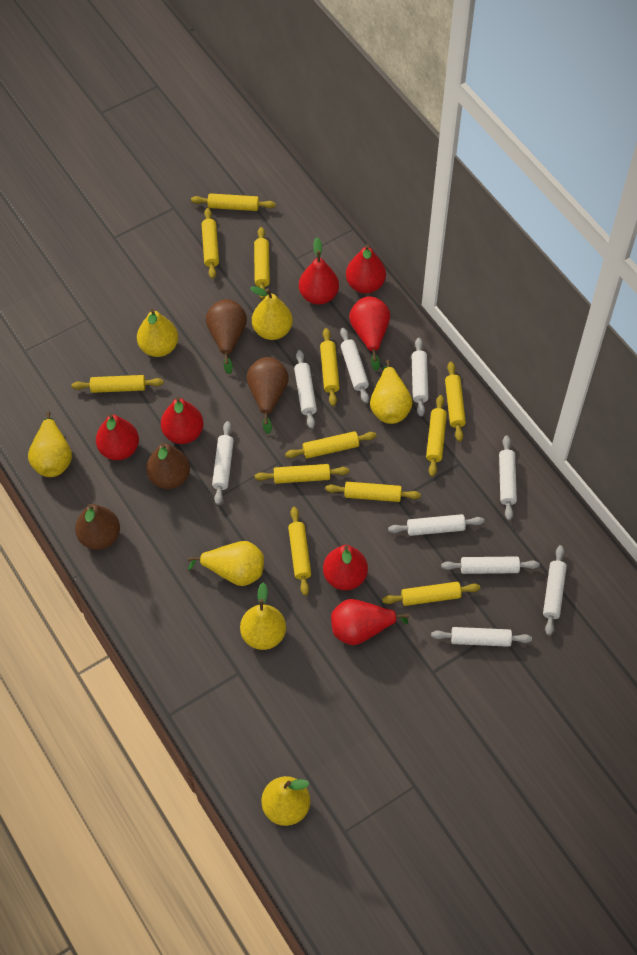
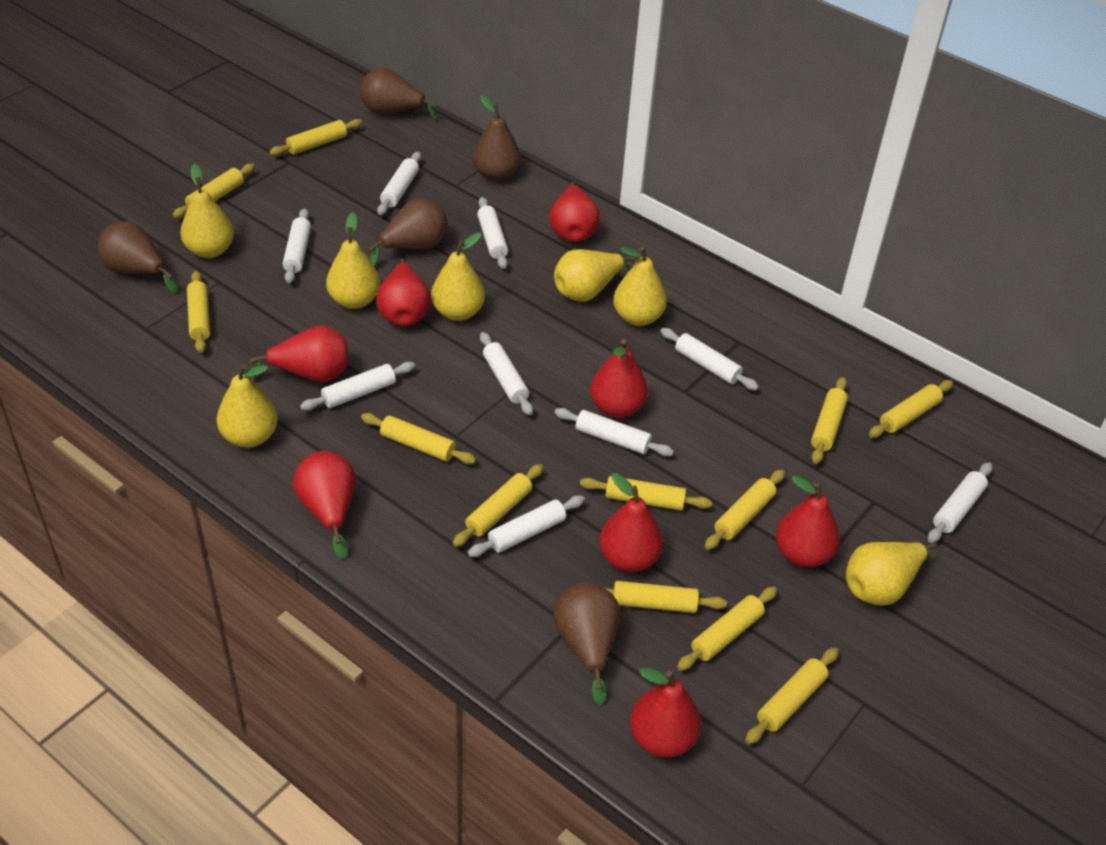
brown pear: 4 -> 5
red pear: 7 -> 8

